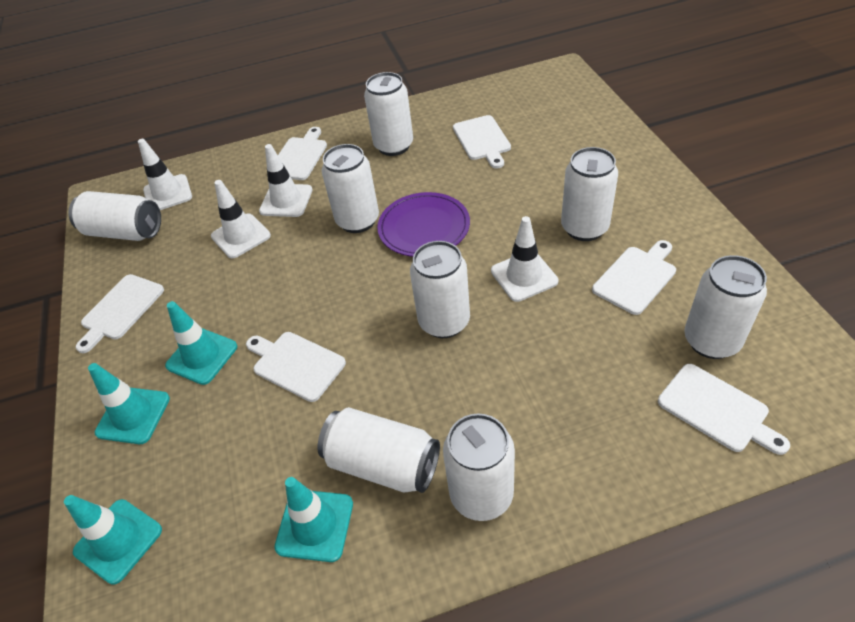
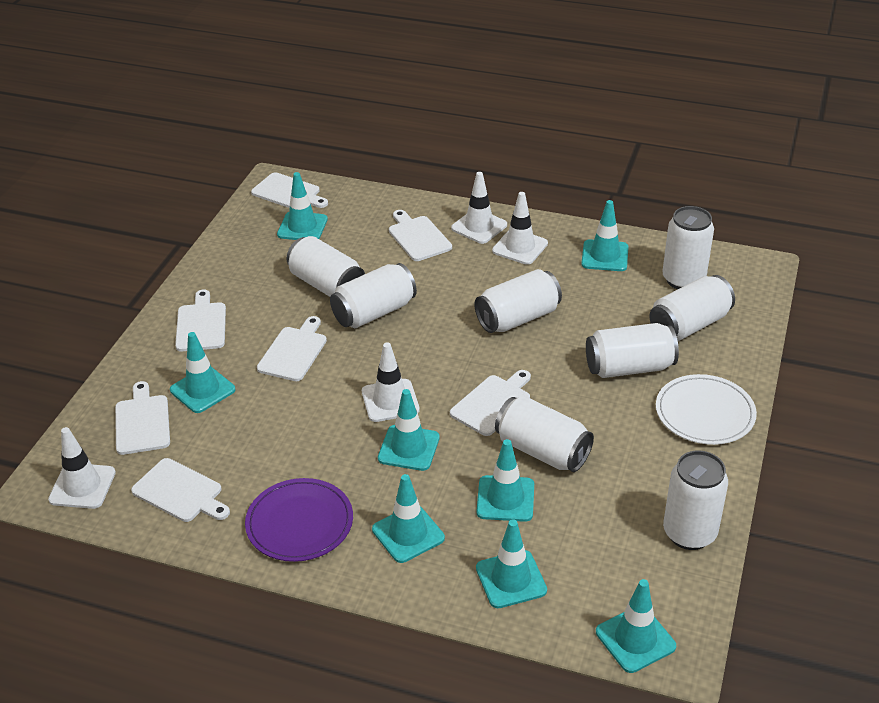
turquoise traffic cone: 4 -> 8
white cutting board: 6 -> 7
white plate: 0 -> 1

